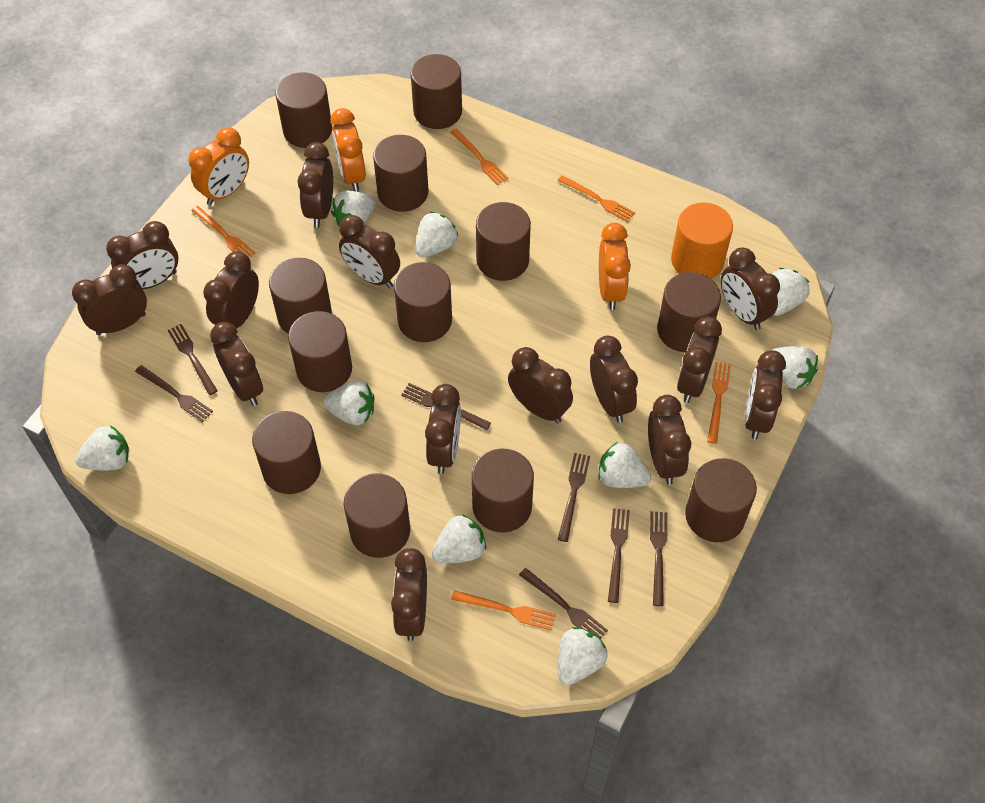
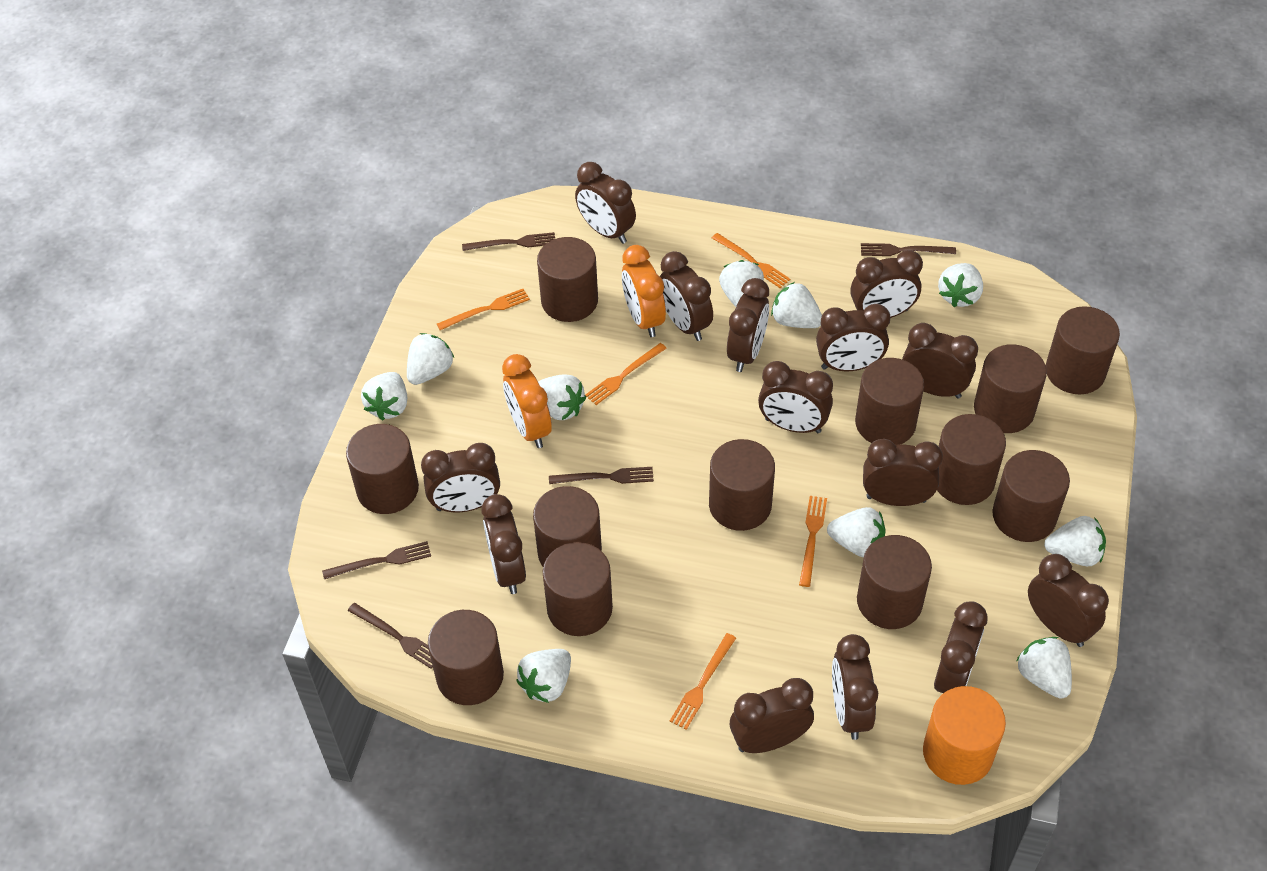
brown fork: 7 -> 5
orange clock: 3 -> 2
white strawberry: 9 -> 10

